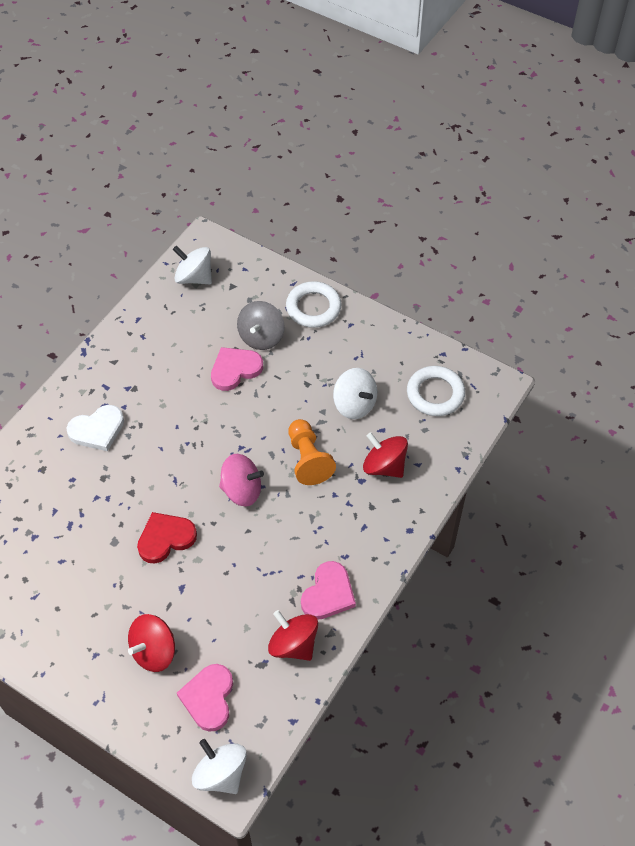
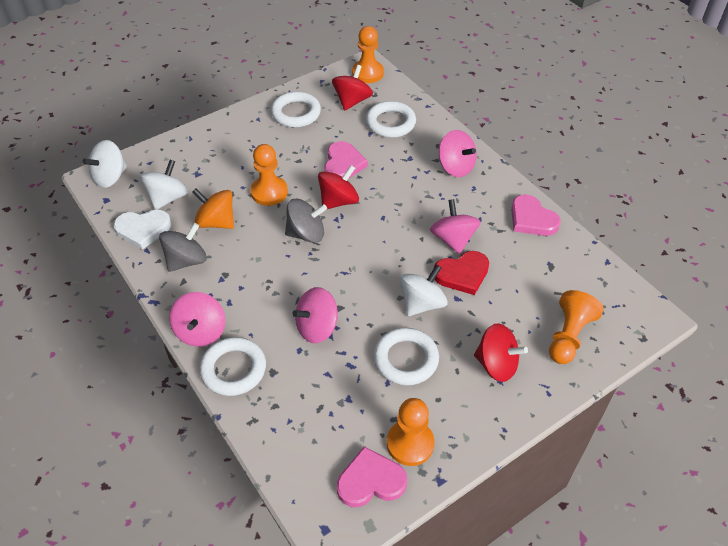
grey spinning top: 1 -> 2
orange pawn: 1 -> 4
orange spinning top: 0 -> 1
pink spinning top: 1 -> 4
white ring: 2 -> 4

